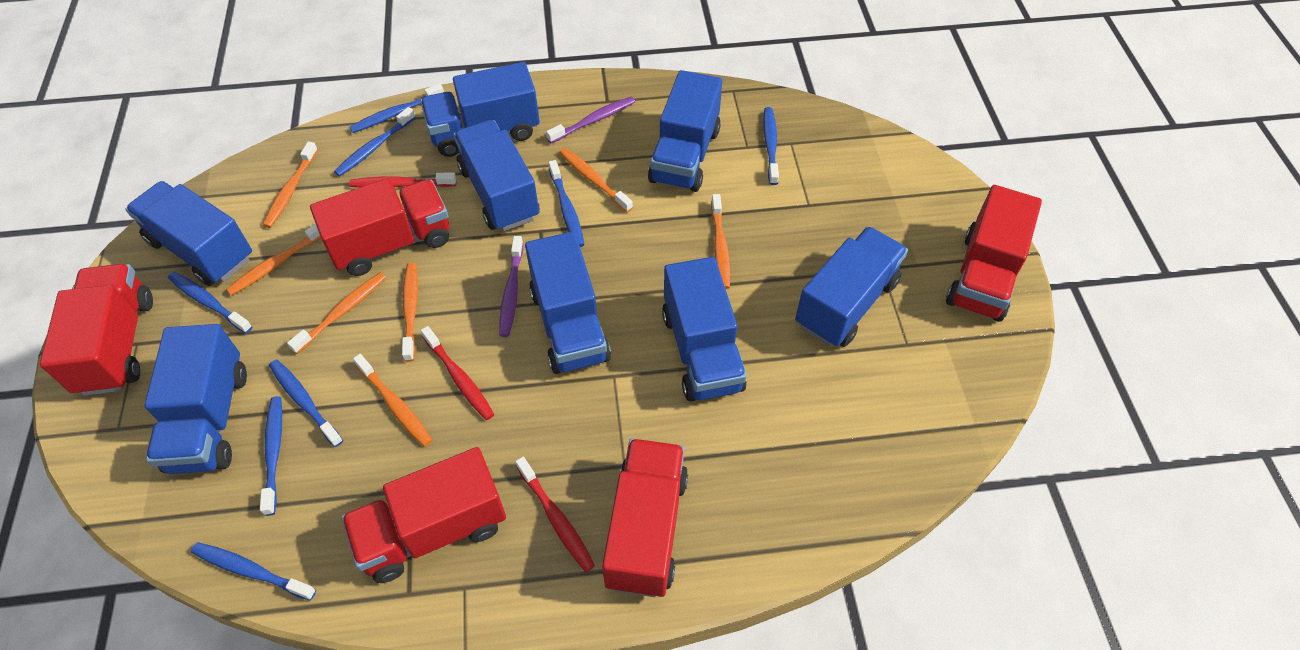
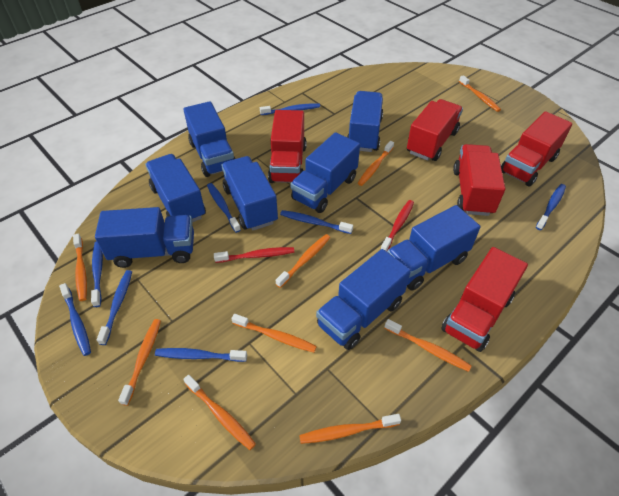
orange toothbrush: 7 -> 9
purple toothbrush: 2 -> 0
red toothbrush: 3 -> 2

